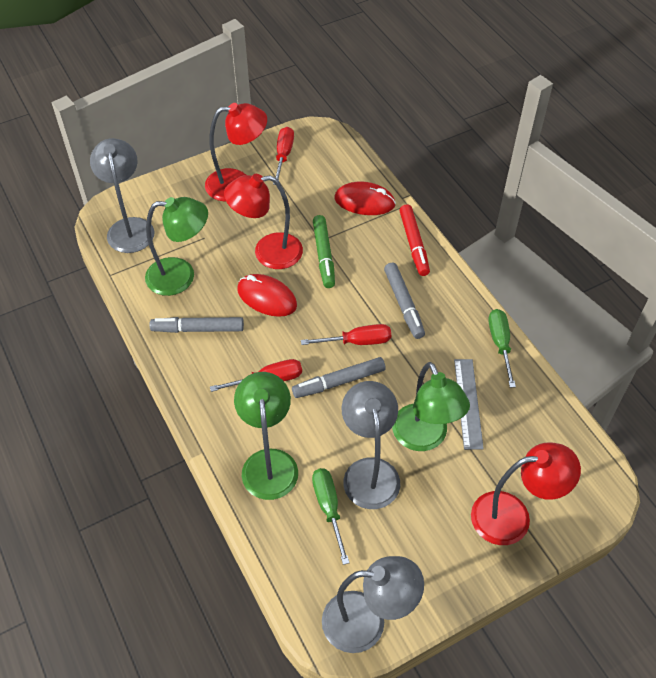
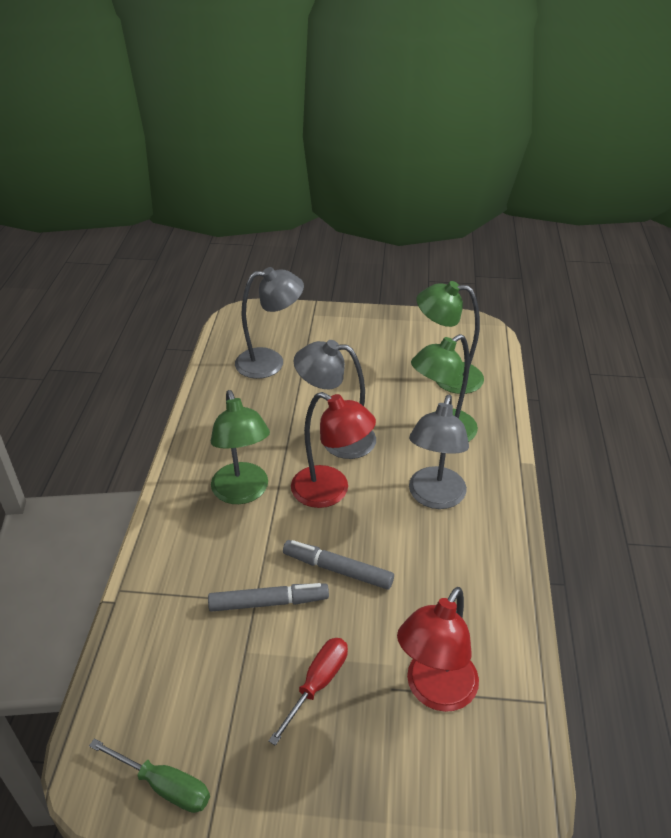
green marker: 1 -> 0
green screwdriver: 2 -> 1
grey marker: 3 -> 2
grey ruler: 1 -> 0
red lamp: 3 -> 2
red marker: 1 -> 0
red mouse: 2 -> 0
red screwdriver: 3 -> 1

